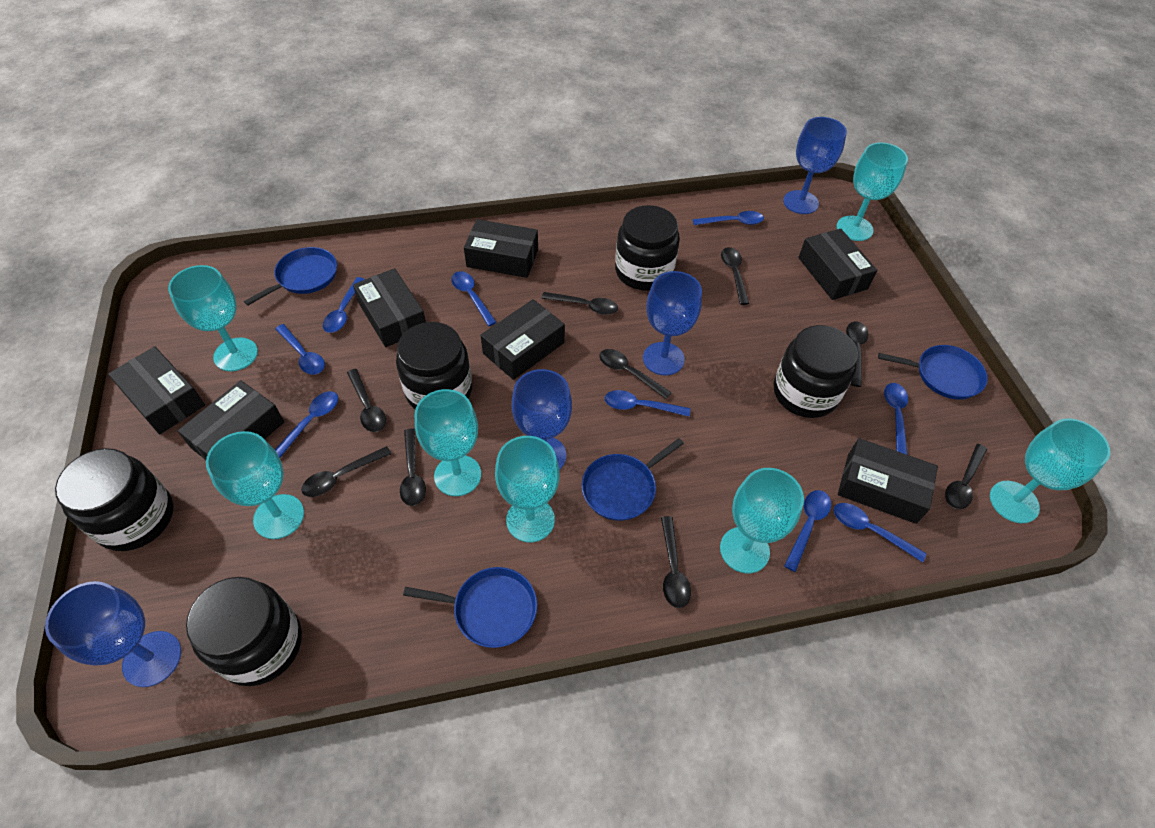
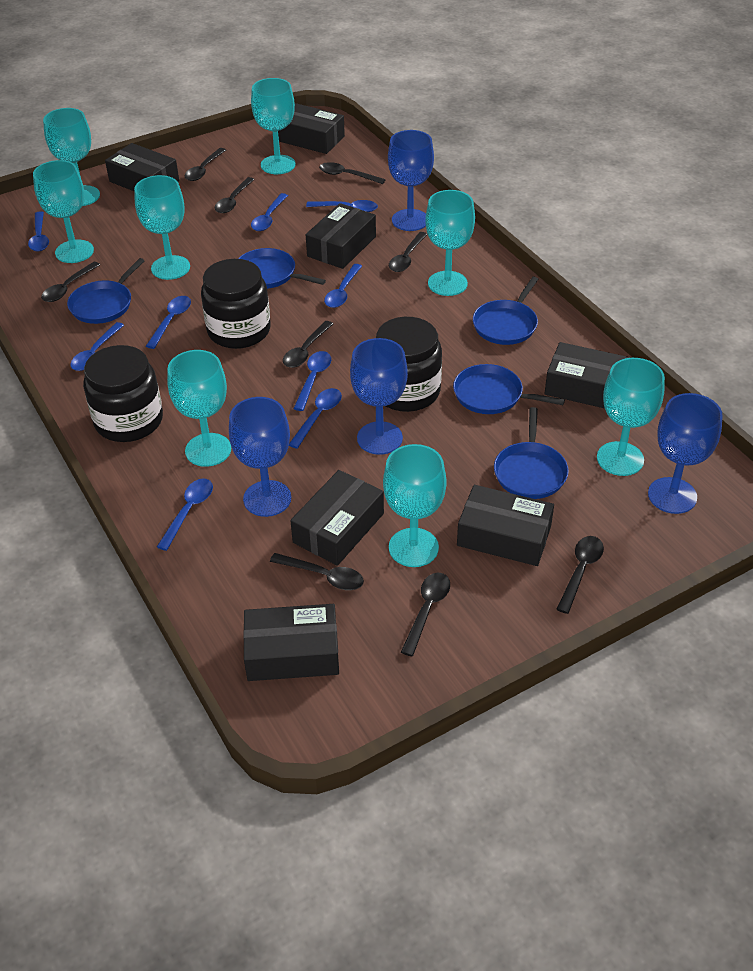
black jar: 5 -> 3
blue pan: 4 -> 5
turquoise goblet: 7 -> 8

